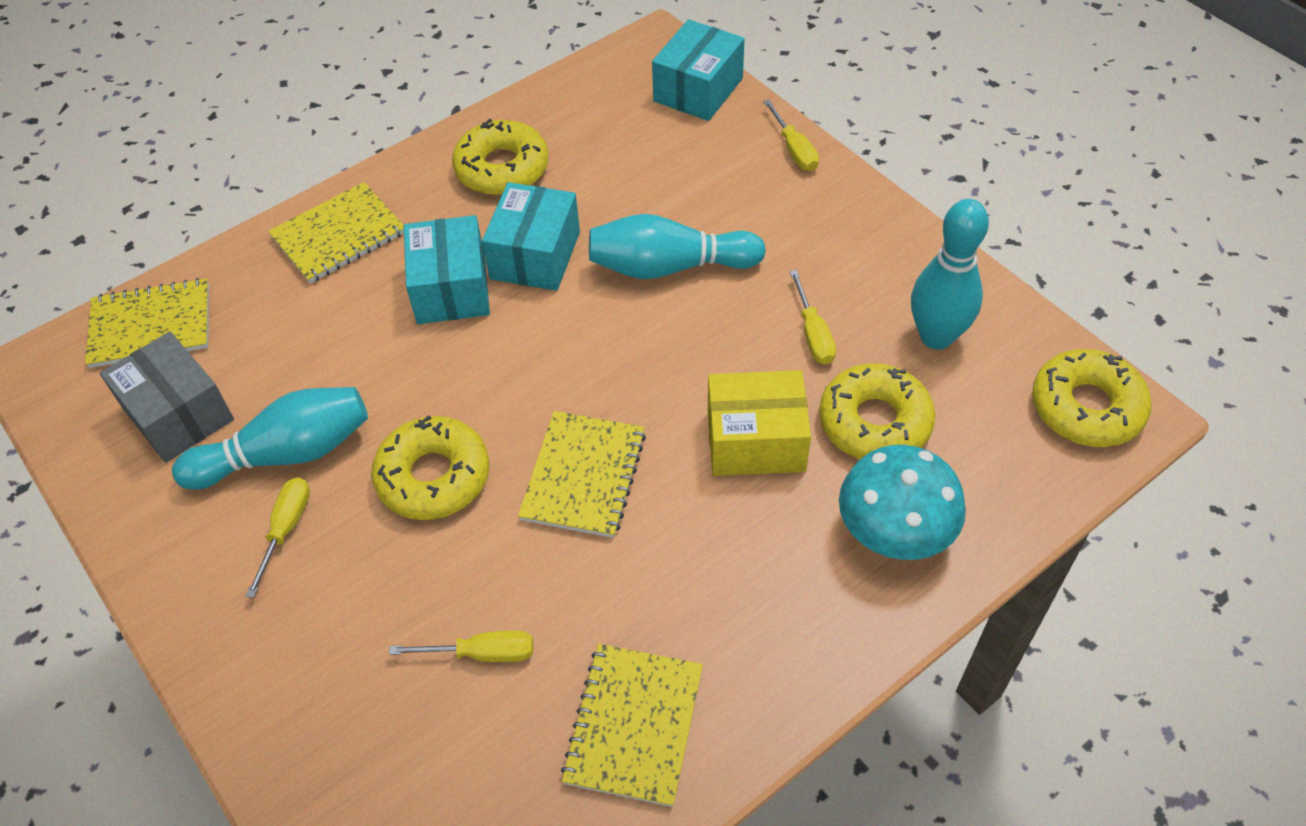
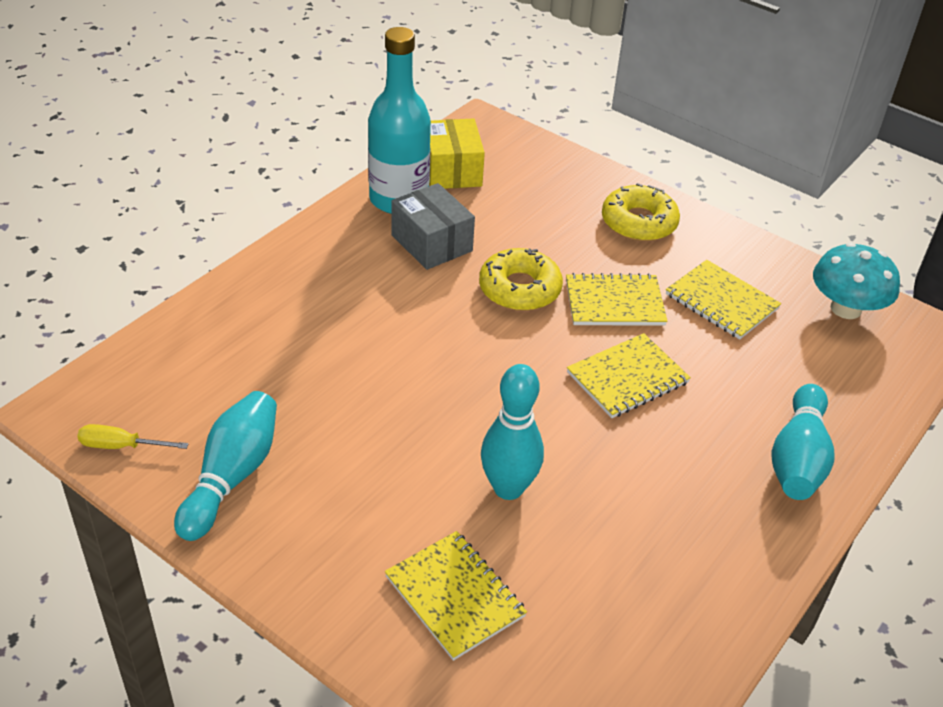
turquoise bottle: 0 -> 1
turquoise box: 3 -> 0
yellow donut: 4 -> 2
yellow screwdriver: 4 -> 1

